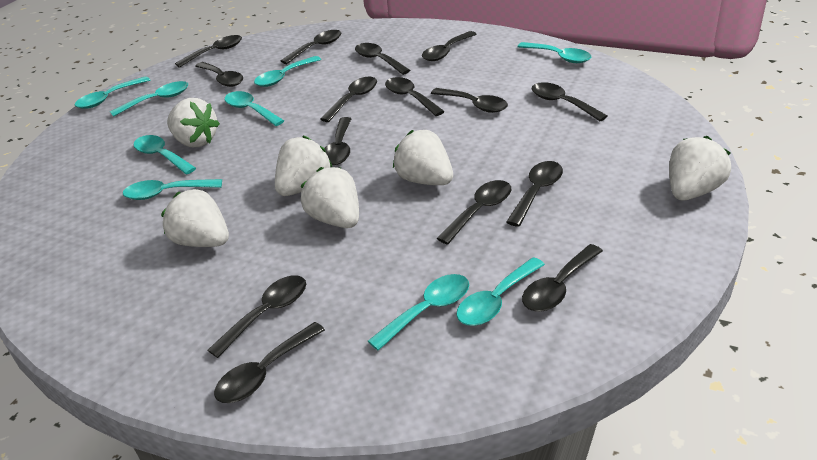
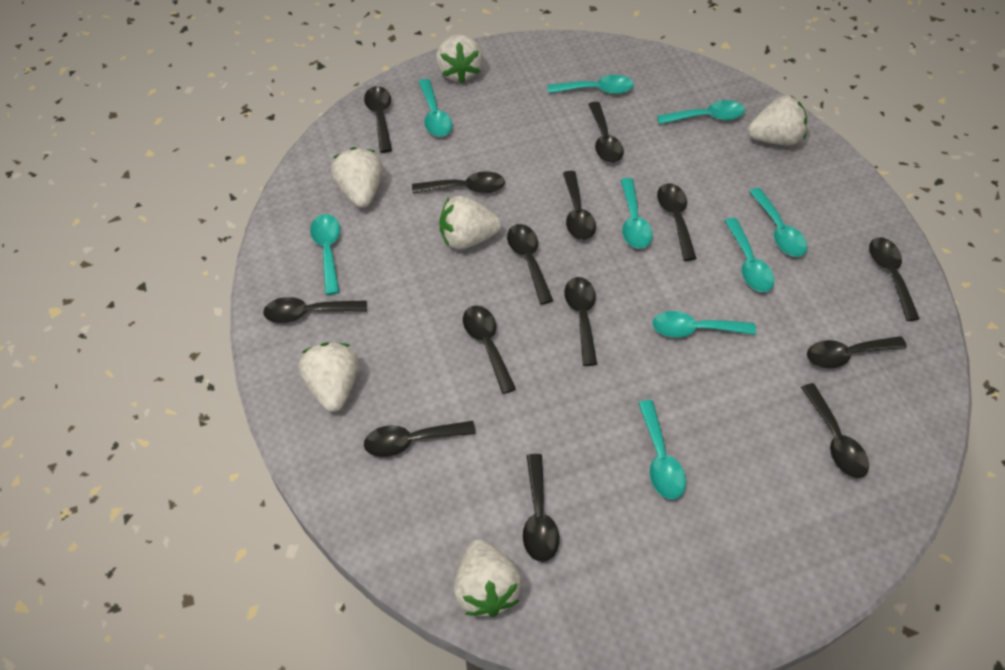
black spoon: 15 -> 14

